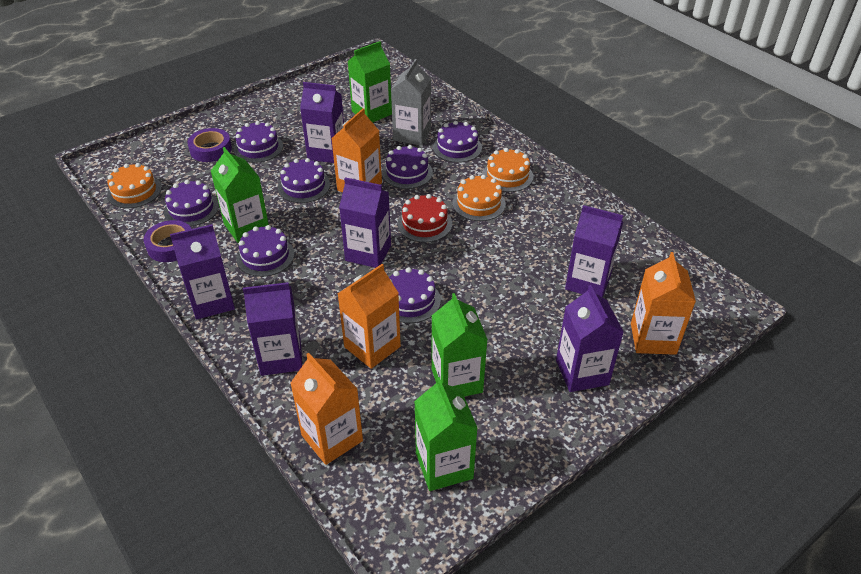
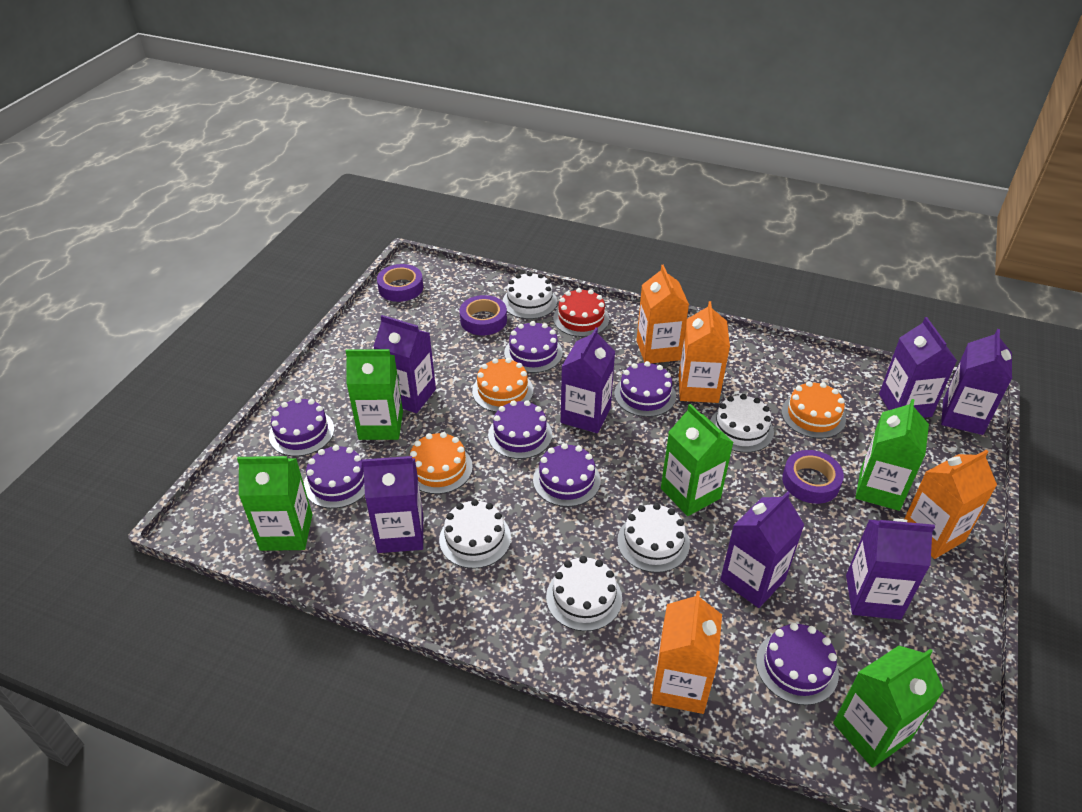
green carton: 4 -> 5
grey carton: 1 -> 0
purple carton: 6 -> 7
purple tape: 2 -> 3
white cake: 0 -> 5

